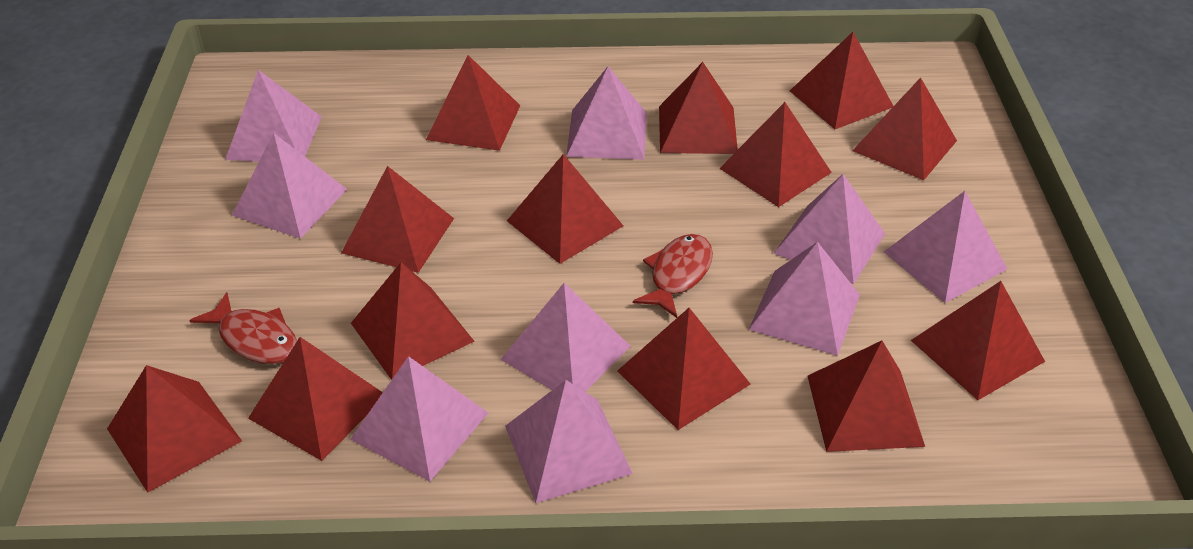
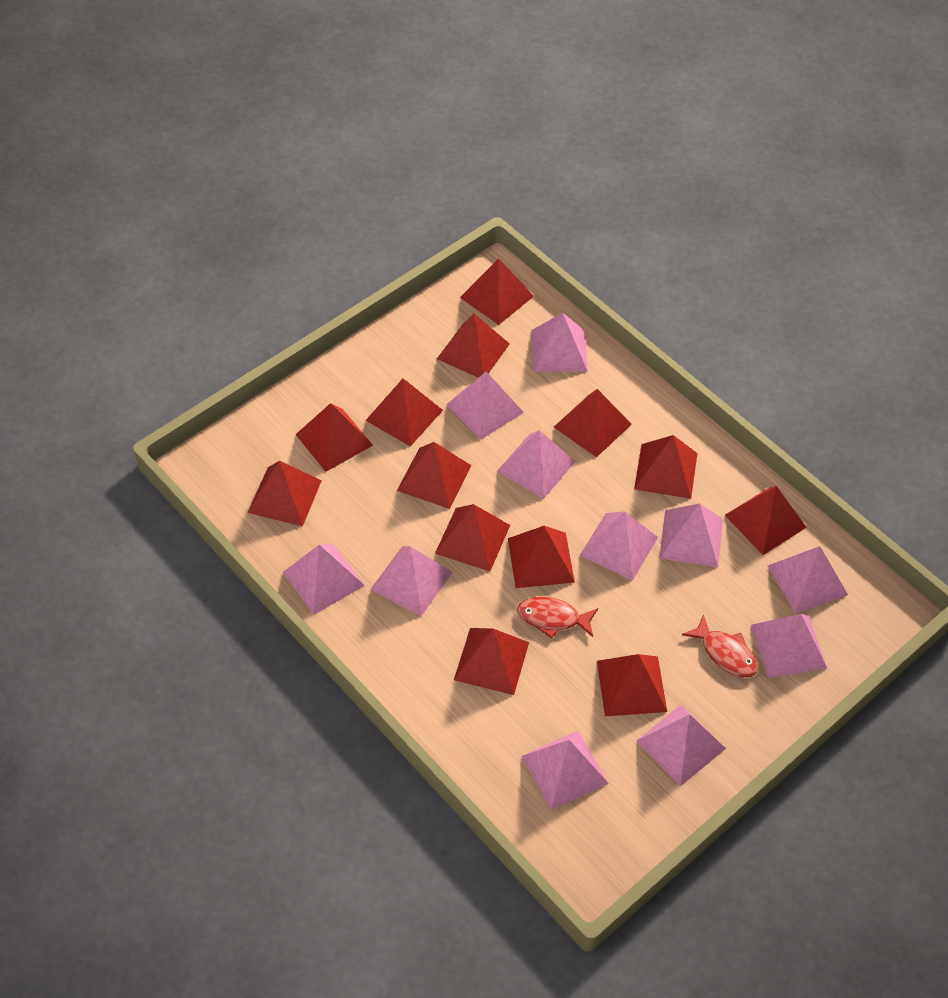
pink pyramid: 9 -> 11

